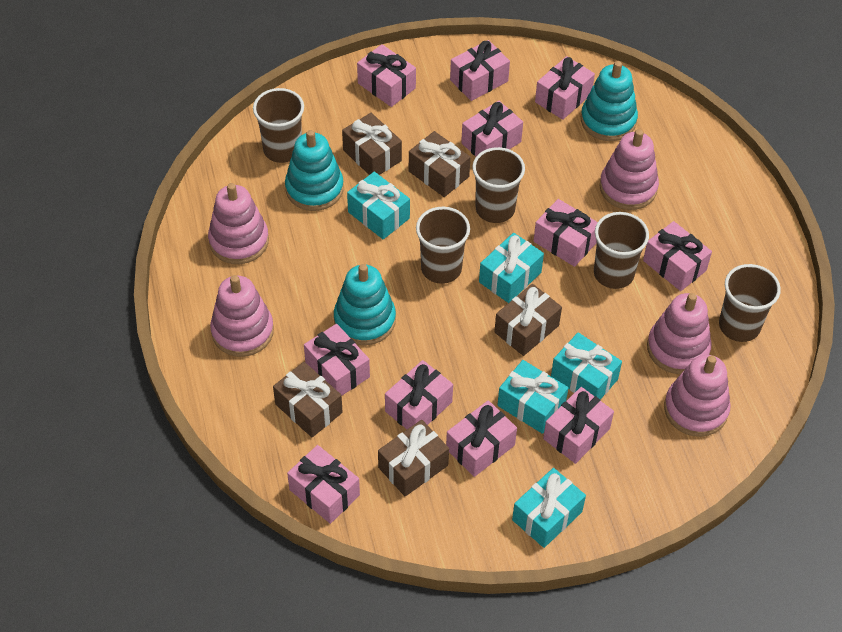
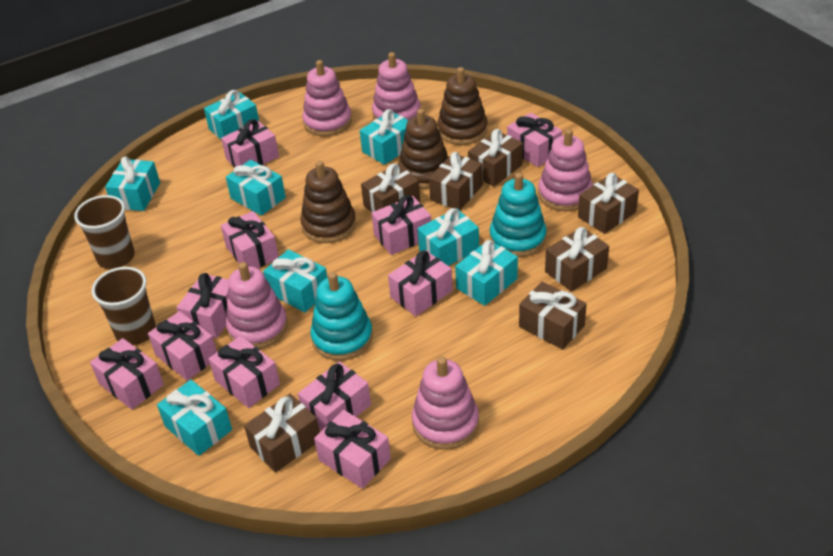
brown cup: 5 -> 2
brown gift: 5 -> 7
brown stacking toy: 0 -> 3
turquoise gift: 5 -> 8
turquoise stacking toy: 3 -> 2

